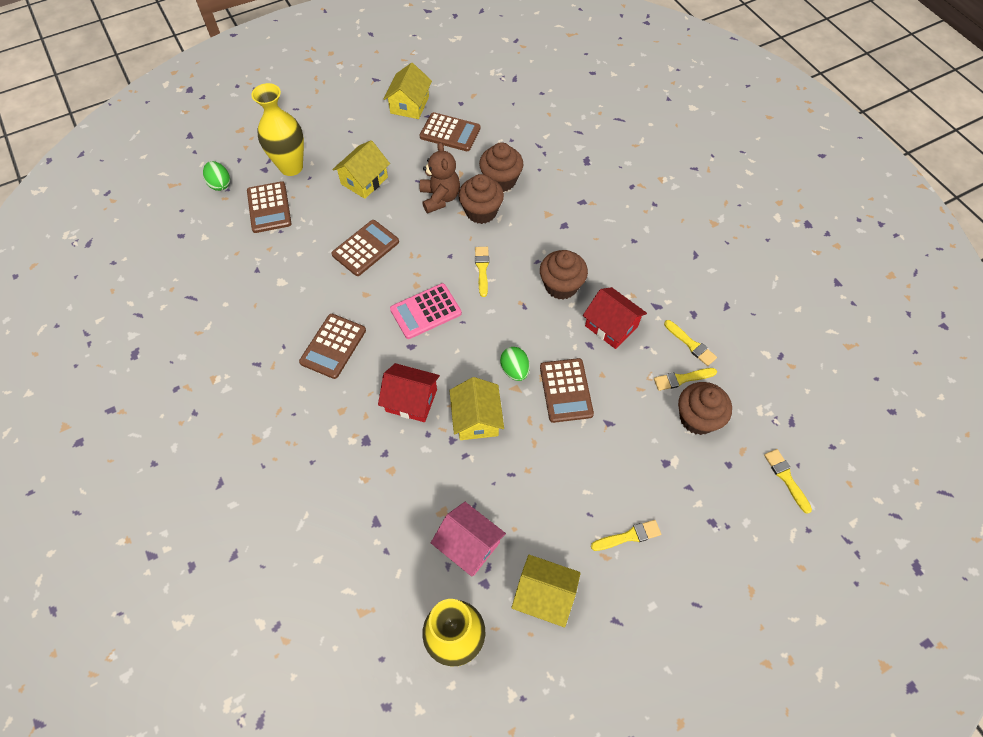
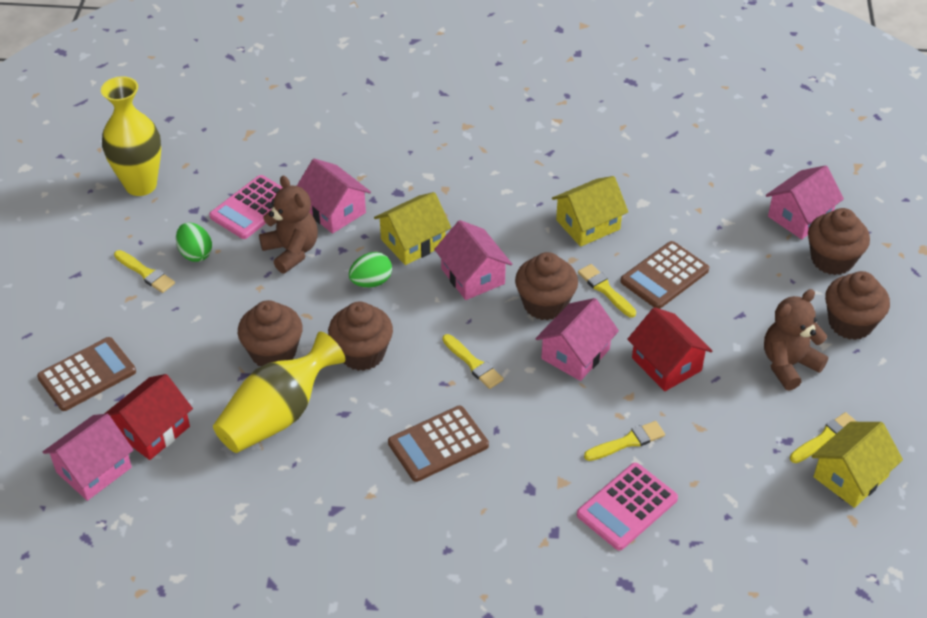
brown calculator: 5 -> 3
brown cupcake: 4 -> 5
brown teddy bear: 1 -> 2
pink calculator: 1 -> 2
pink house: 1 -> 5
yellow house: 4 -> 3

